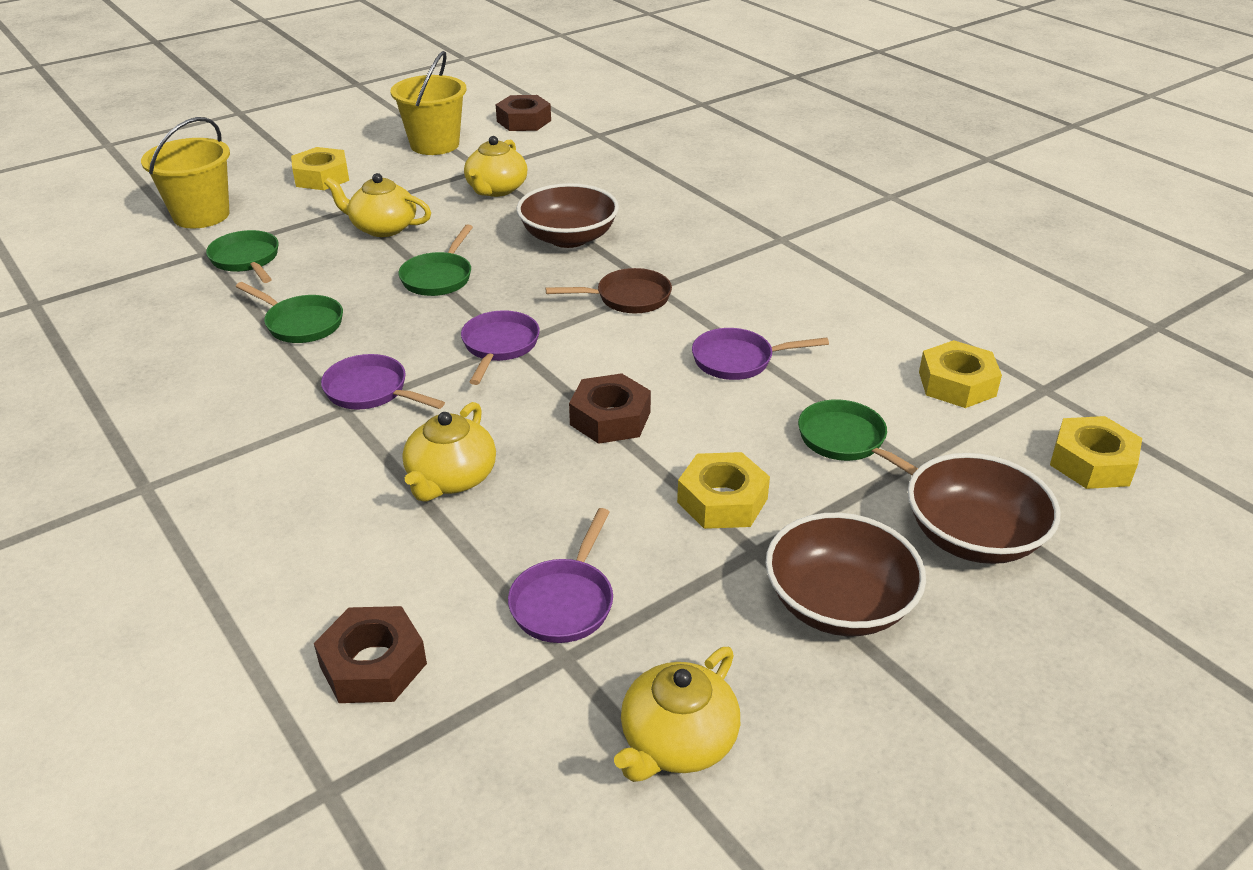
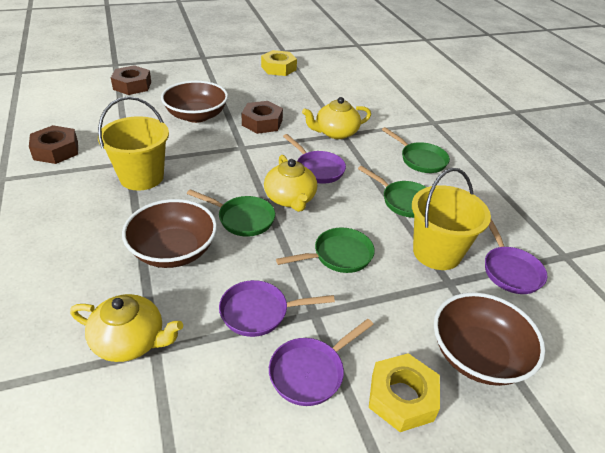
brown pan: 1 -> 0
yellow nut: 4 -> 2
yellow teapot: 4 -> 3

